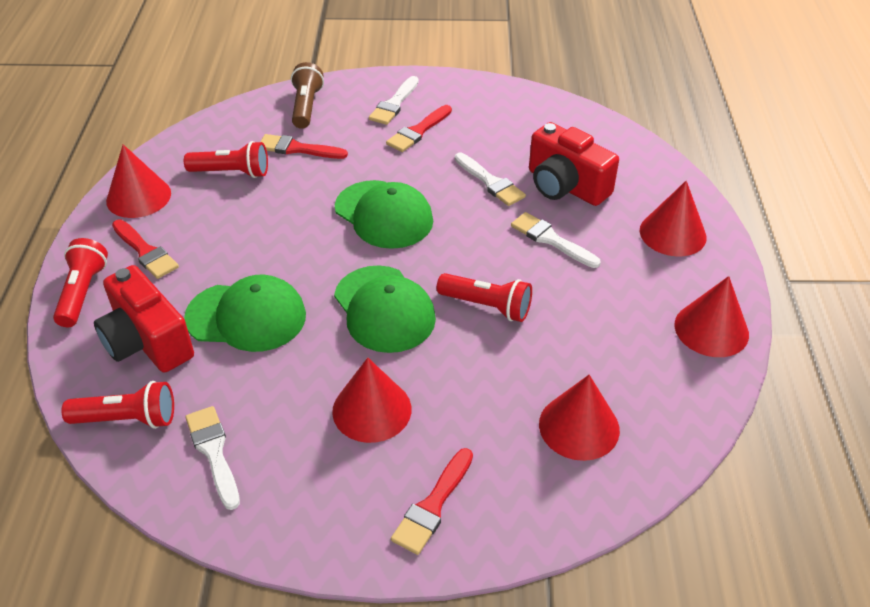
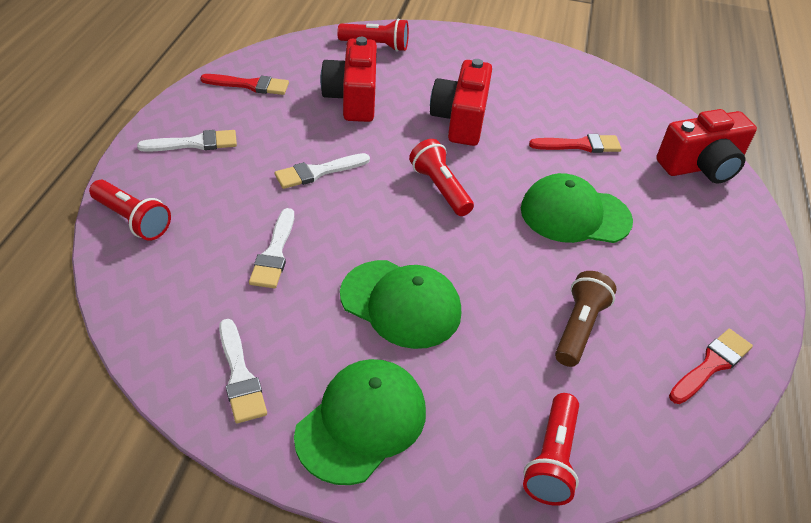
red brush: 4 -> 3
red camera: 2 -> 3
red cone: 5 -> 0

